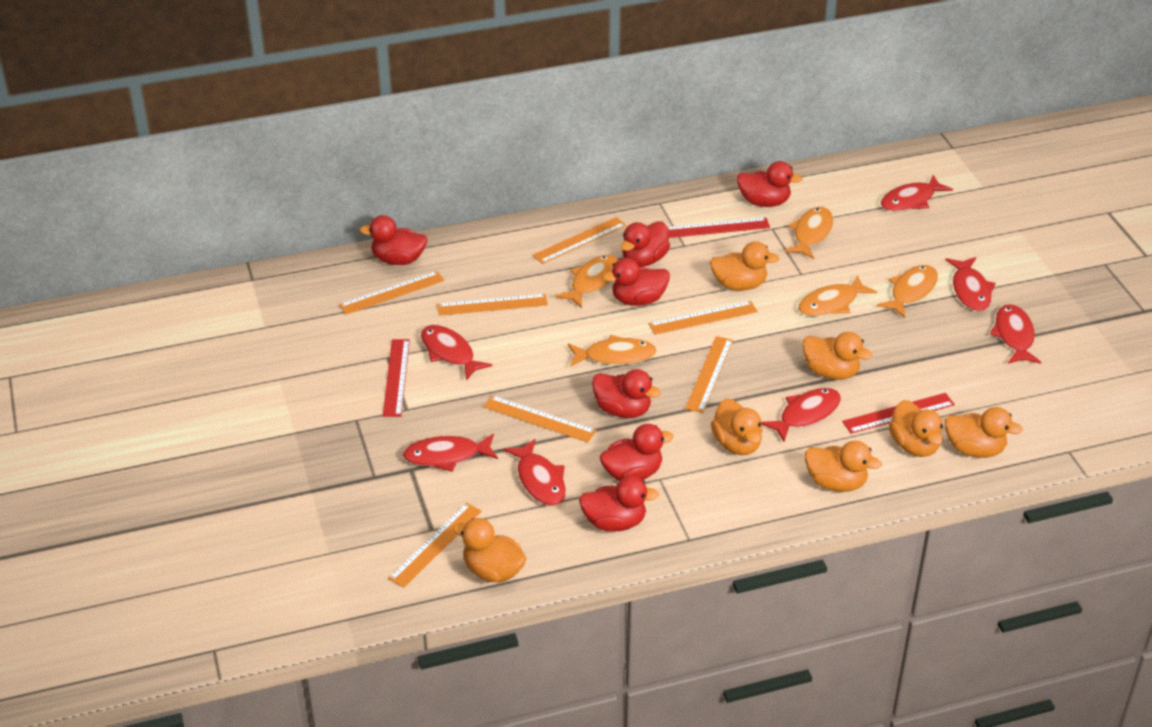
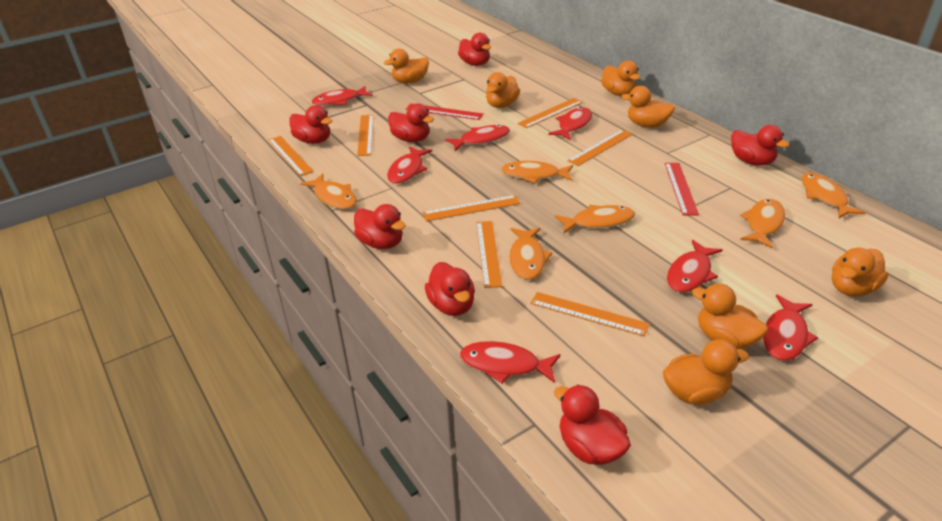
orange fish: 5 -> 6
red ruler: 3 -> 2

